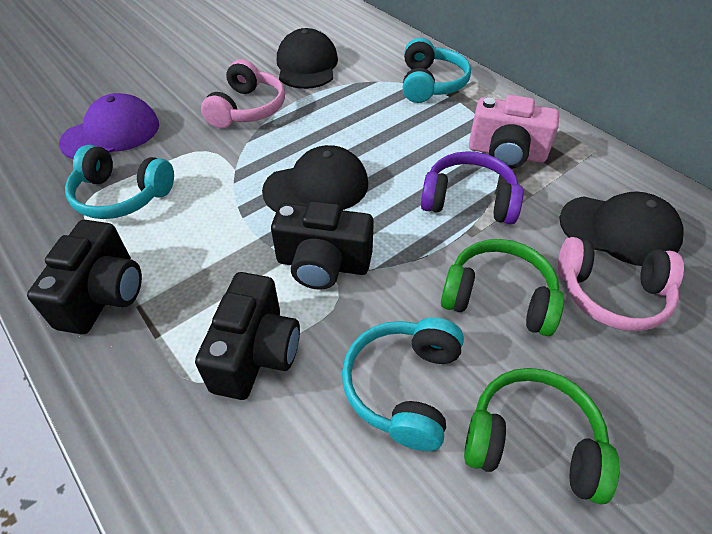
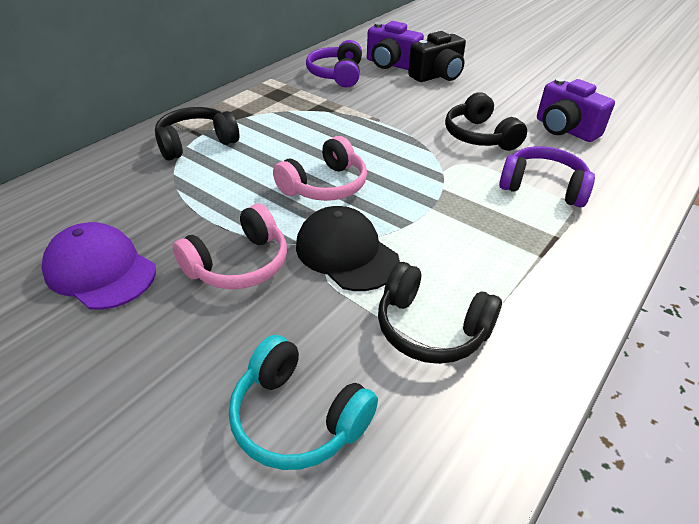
black camera: 3 -> 1
black cap: 3 -> 1
black headphones: 0 -> 3
green headphones: 2 -> 0
pink camera: 1 -> 0
purple camera: 0 -> 2
purple headphones: 1 -> 2
turquoise headphones: 3 -> 1

